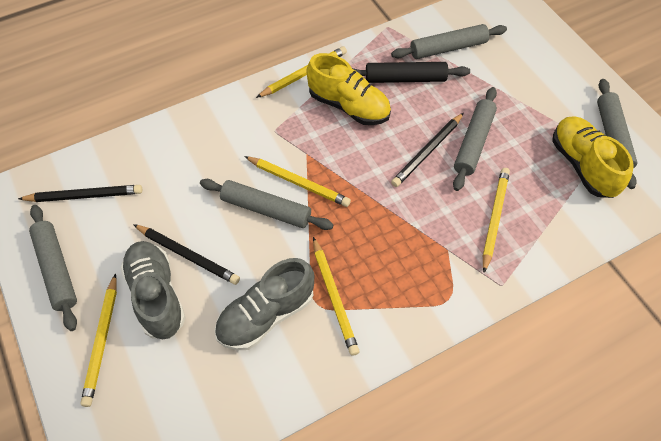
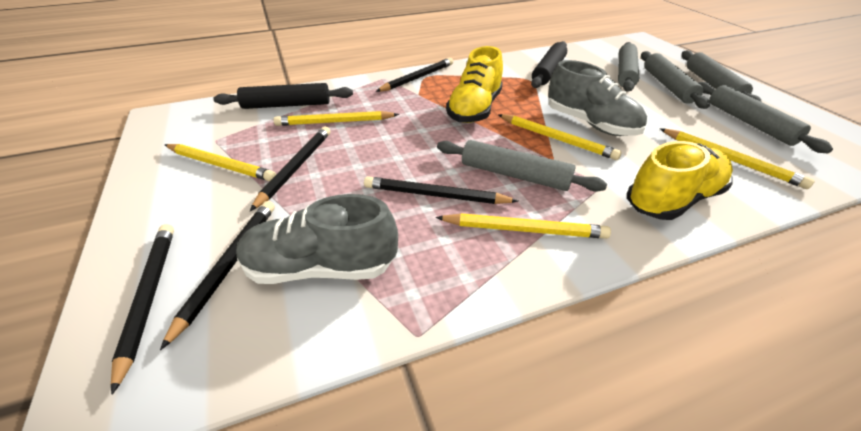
black pencil: 3 -> 5
black rolling pin: 1 -> 2

